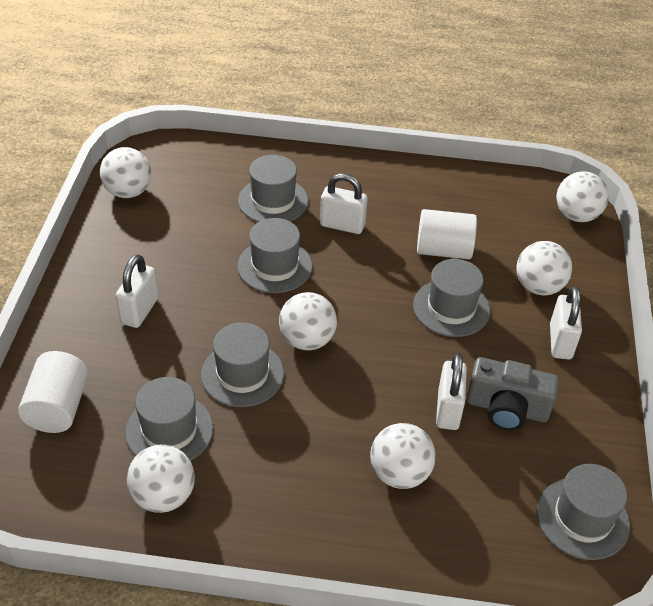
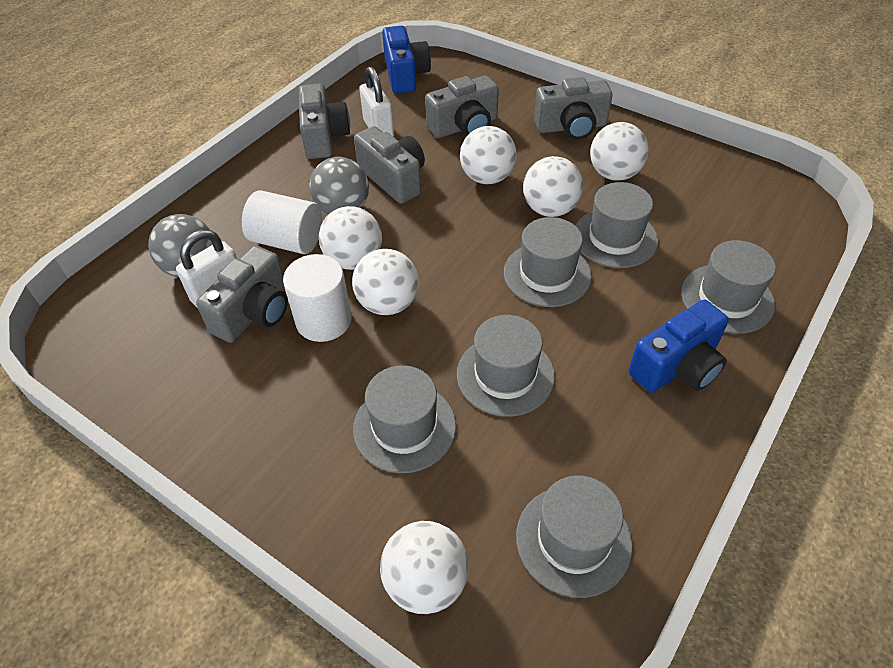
blue camera: 0 -> 2
grey ball: 0 -> 2
grey camera: 1 -> 5
white padlock: 4 -> 2

